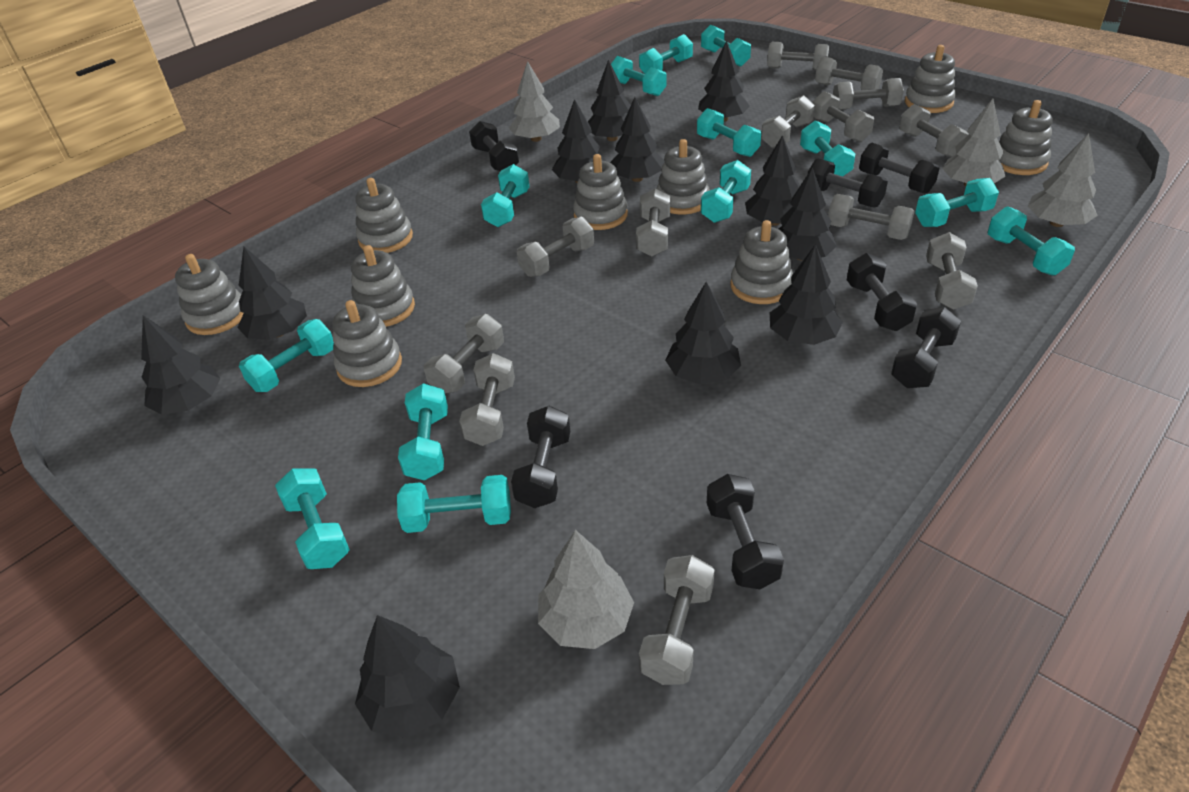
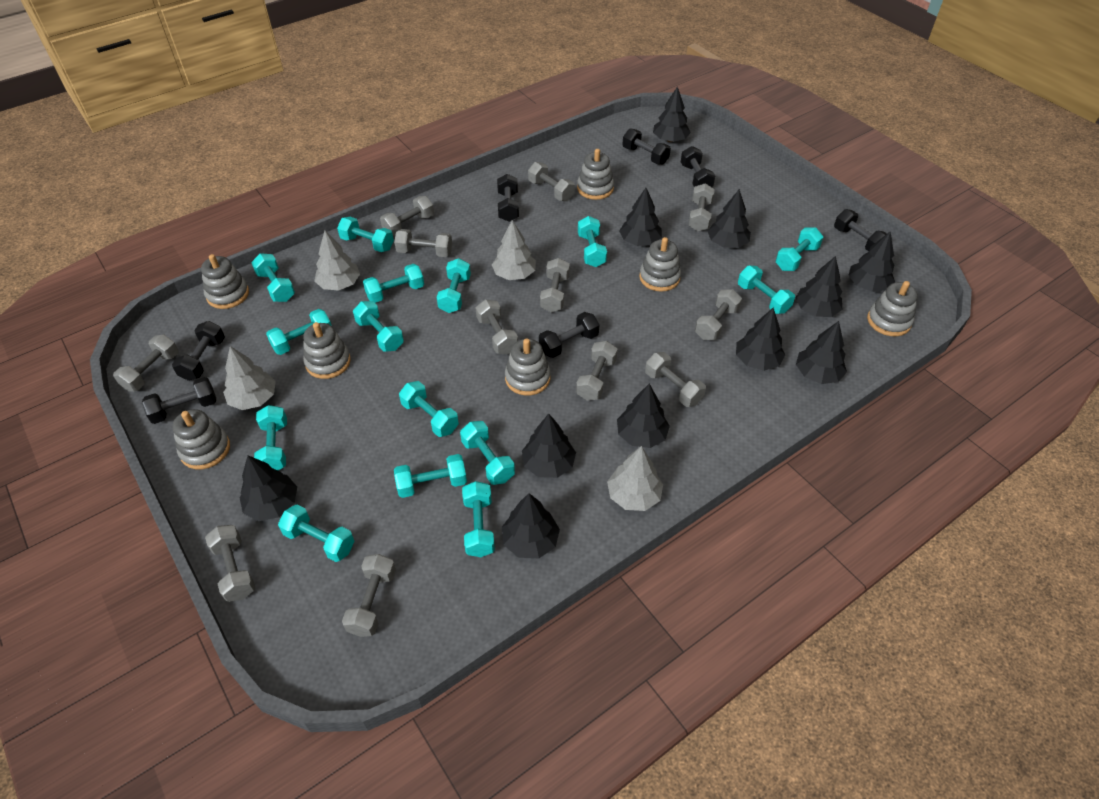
grey dumbbell: 13 -> 12
grey stacking toy: 9 -> 7
turquoise dumbbell: 13 -> 15

